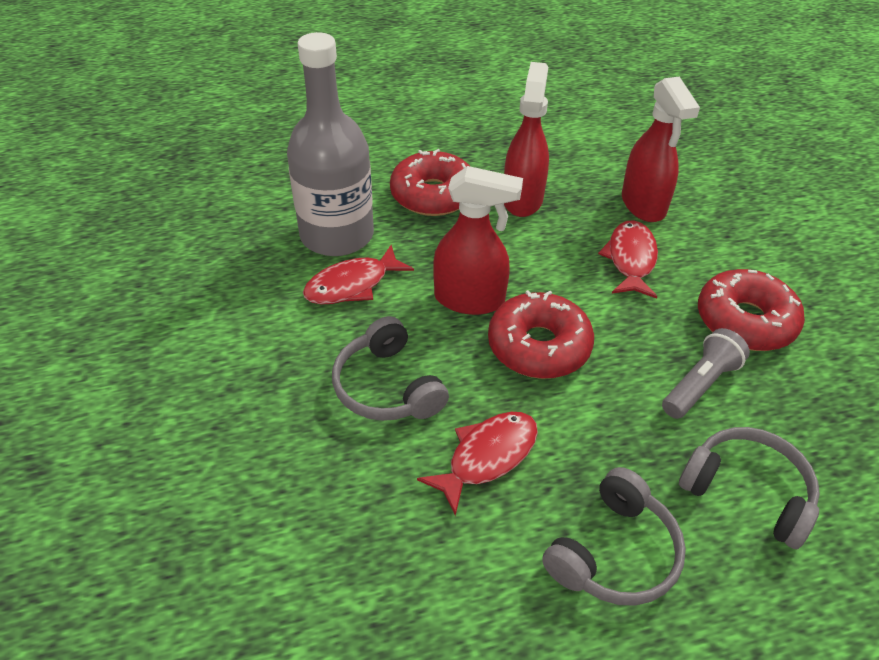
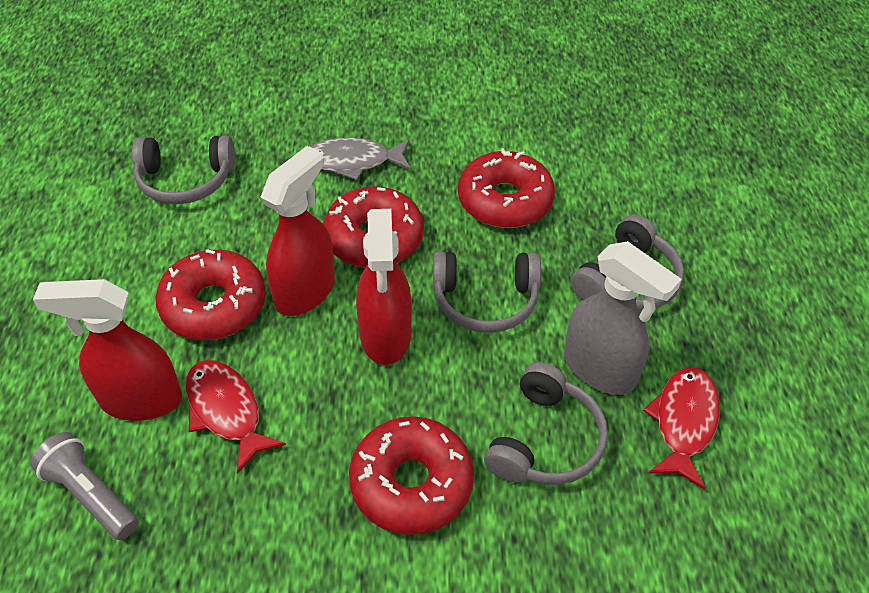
grey bottle: 1 -> 0
grey fish: 0 -> 1
grey headphones: 3 -> 4
grey spray bottle: 0 -> 1
red donut: 3 -> 4
red fish: 3 -> 2

